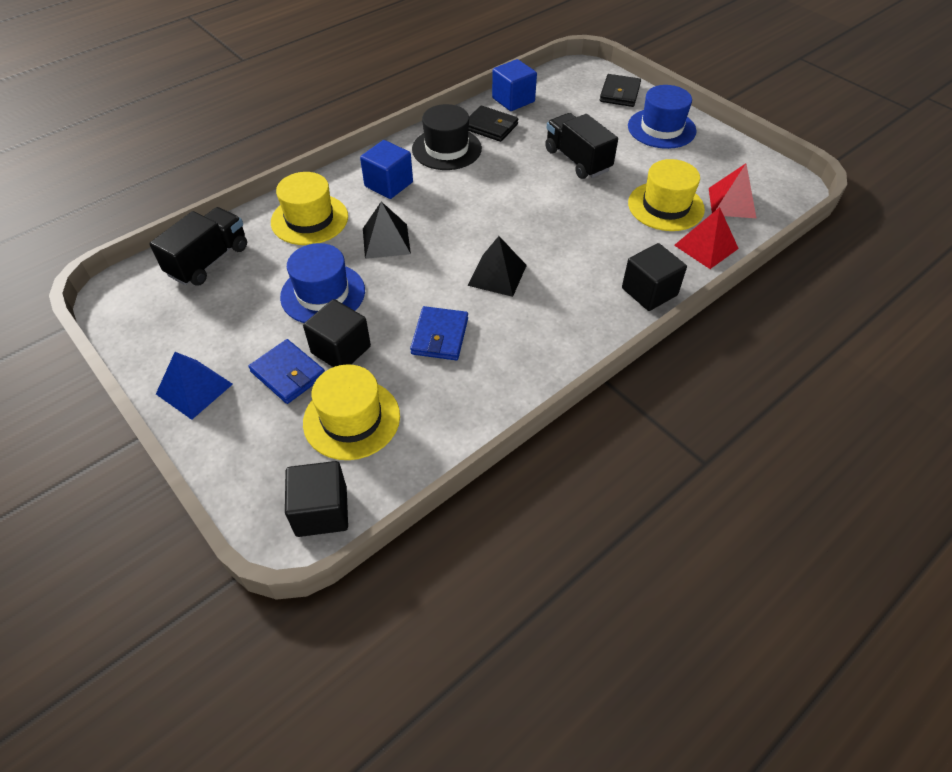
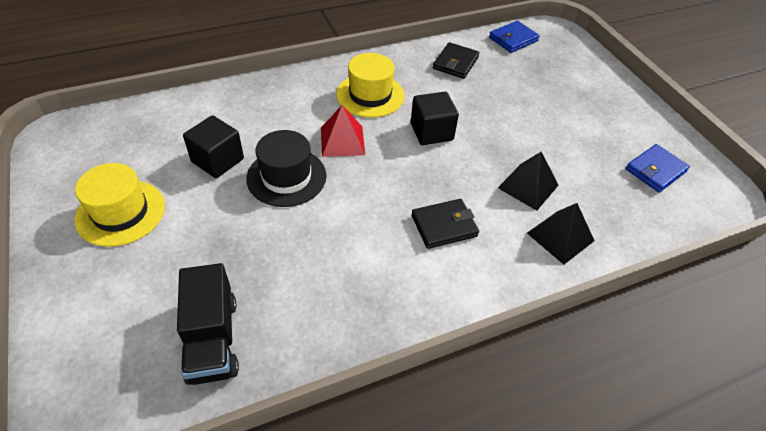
black cube: 3 -> 2
black truck: 2 -> 1
blue cube: 2 -> 0
blue hat: 2 -> 0
blue pyramid: 1 -> 0
red pyramid: 2 -> 1
yellow hat: 3 -> 2

